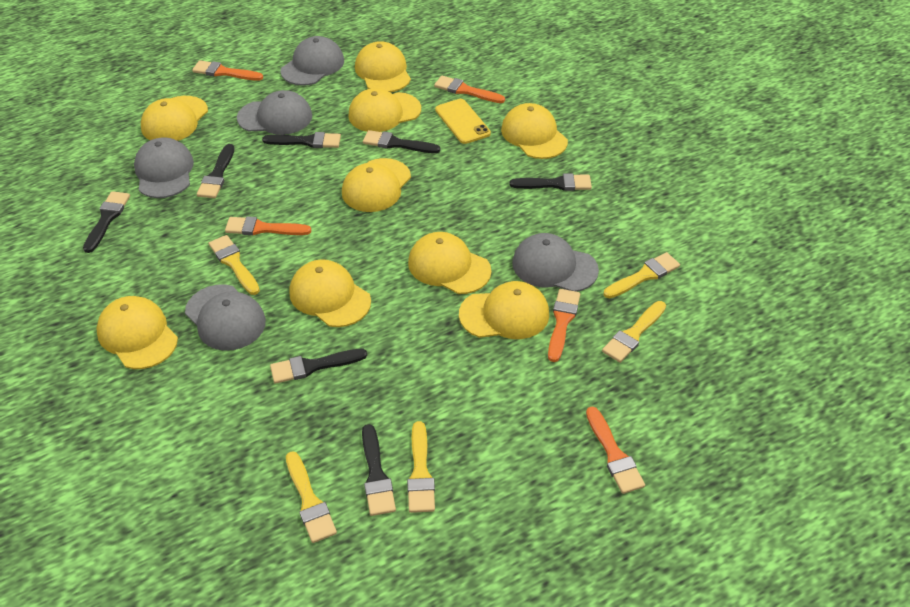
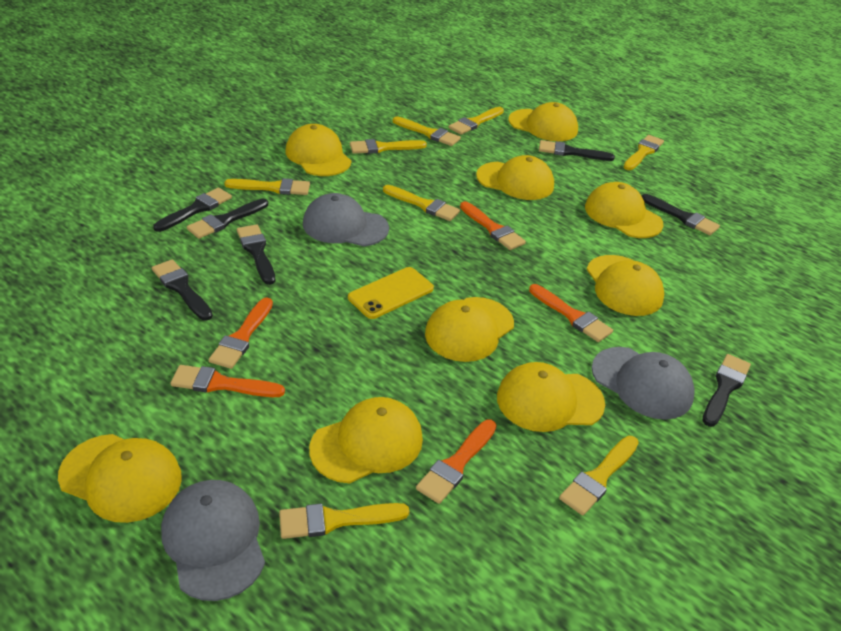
grey cap: 5 -> 3
yellow brush: 5 -> 8

